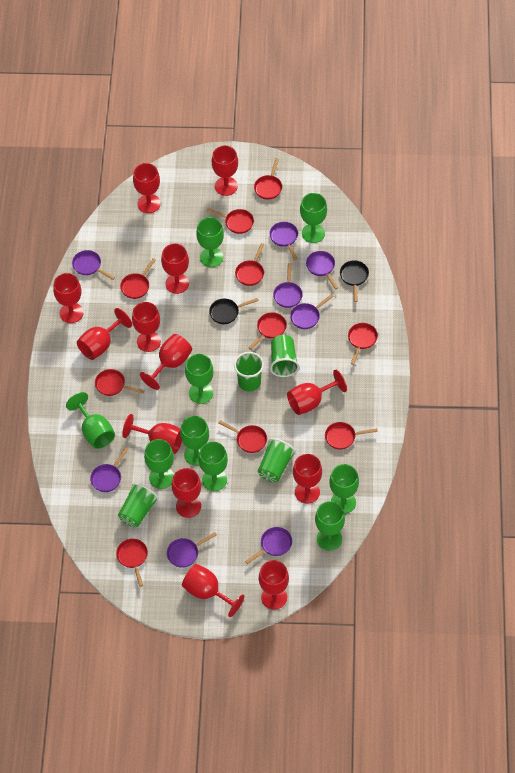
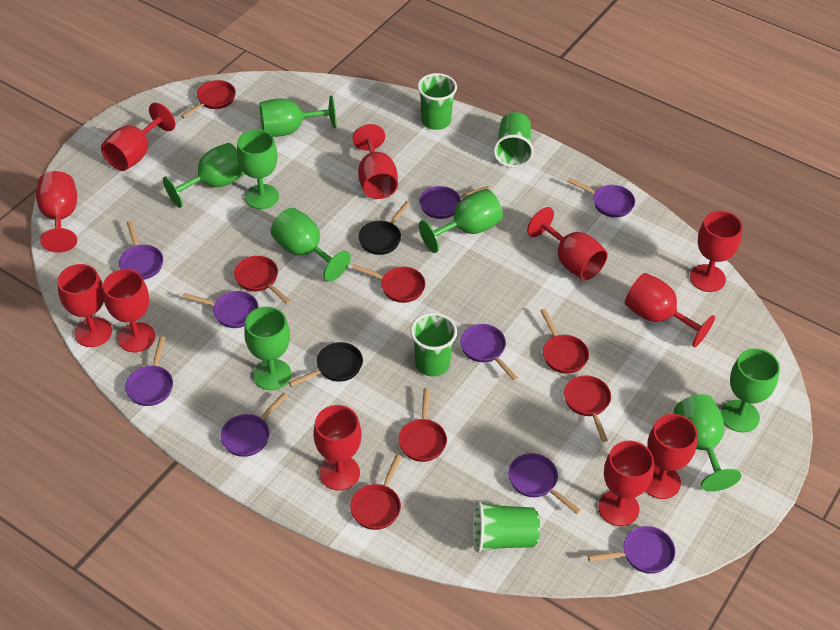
green goblet: 9 -> 8
purple pan: 8 -> 9
red goblet: 13 -> 11
red pan: 10 -> 7

